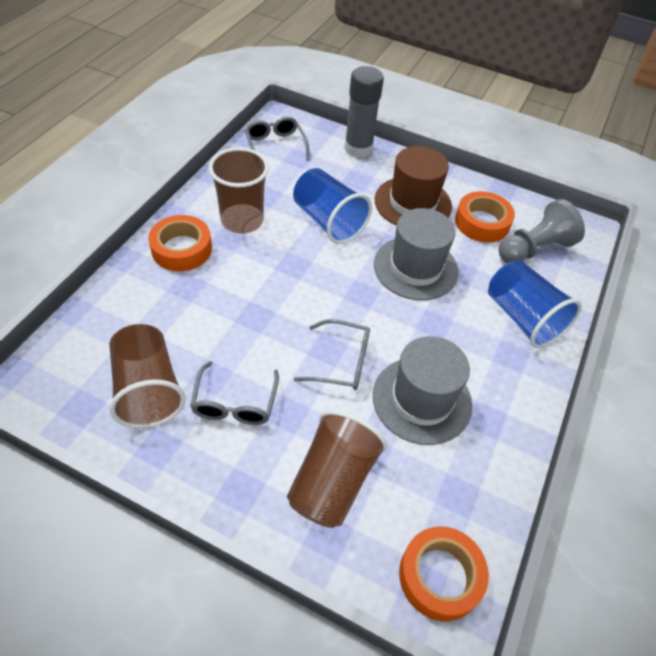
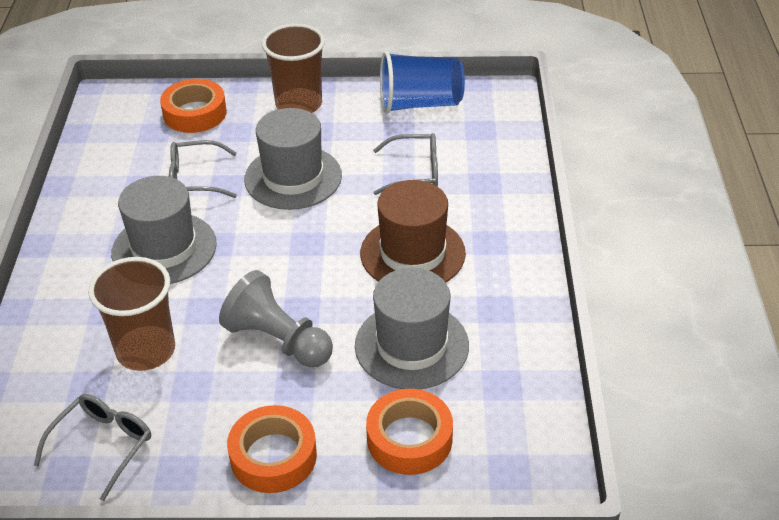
blue cup: 2 -> 1
brown cup: 3 -> 2
grey glue stick: 1 -> 0
grey hat: 2 -> 3

